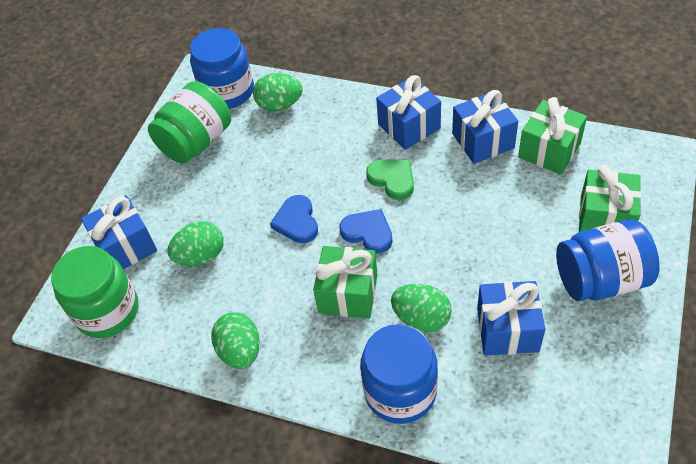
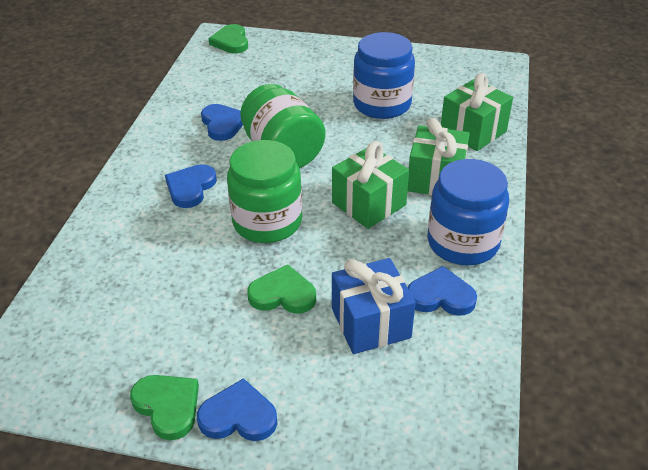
blue gift: 4 -> 1
blue heart: 2 -> 4
blue jar: 3 -> 2
green egg: 4 -> 0
green heart: 1 -> 3

